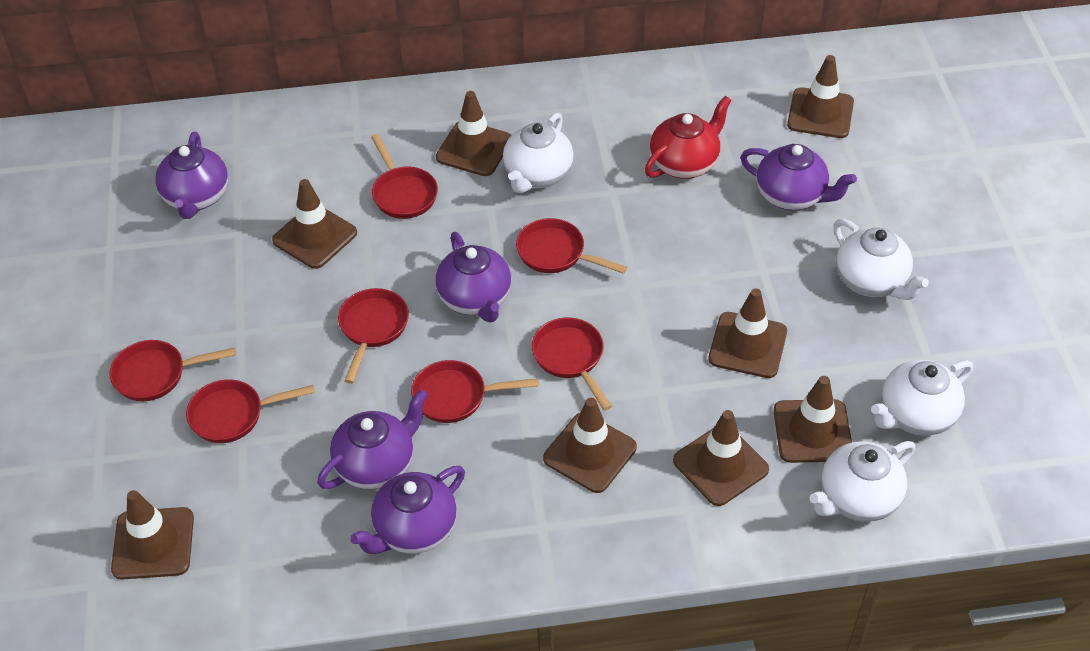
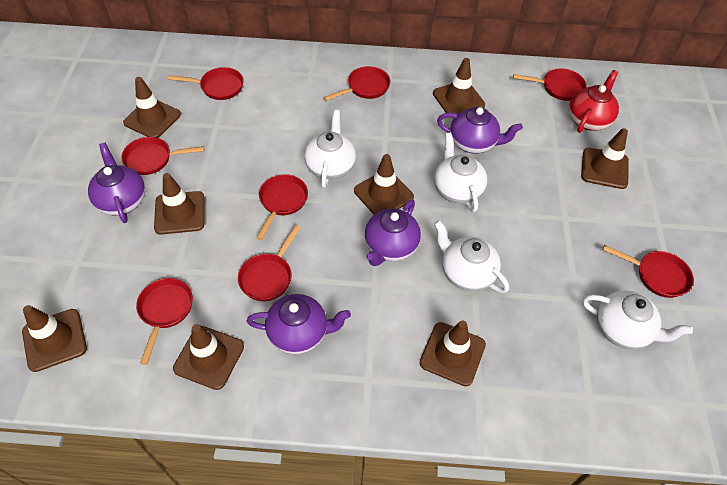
purple teapot: 5 -> 4
red pan: 7 -> 8

